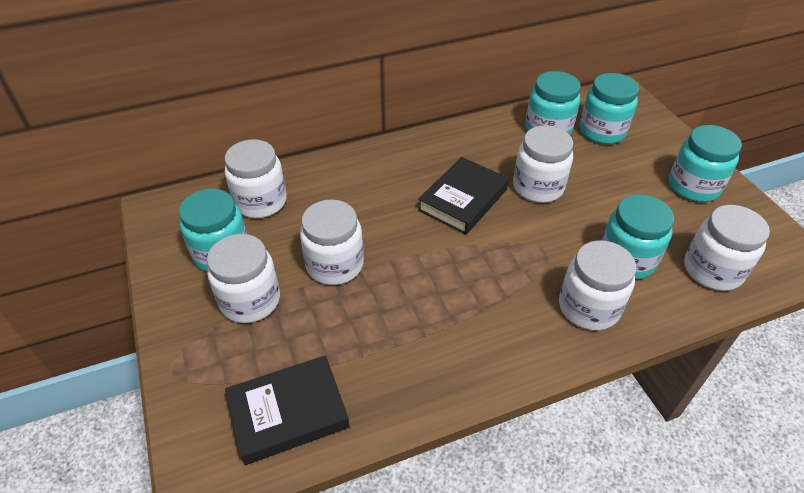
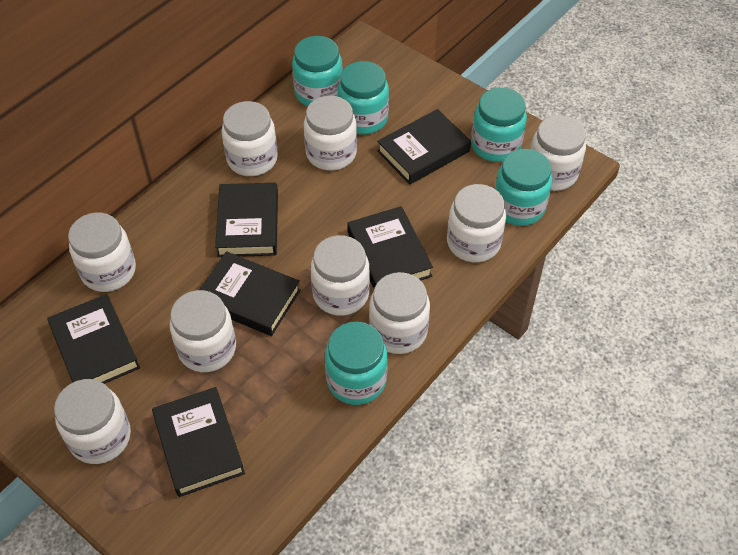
black book: 2 -> 6
white jar: 6 -> 9

